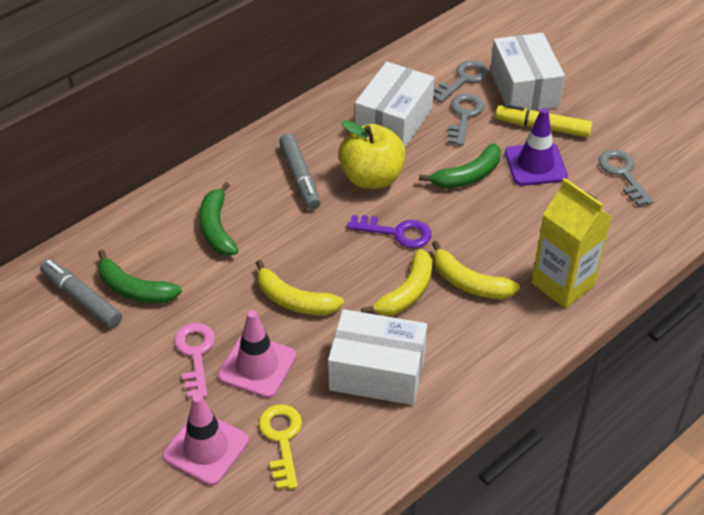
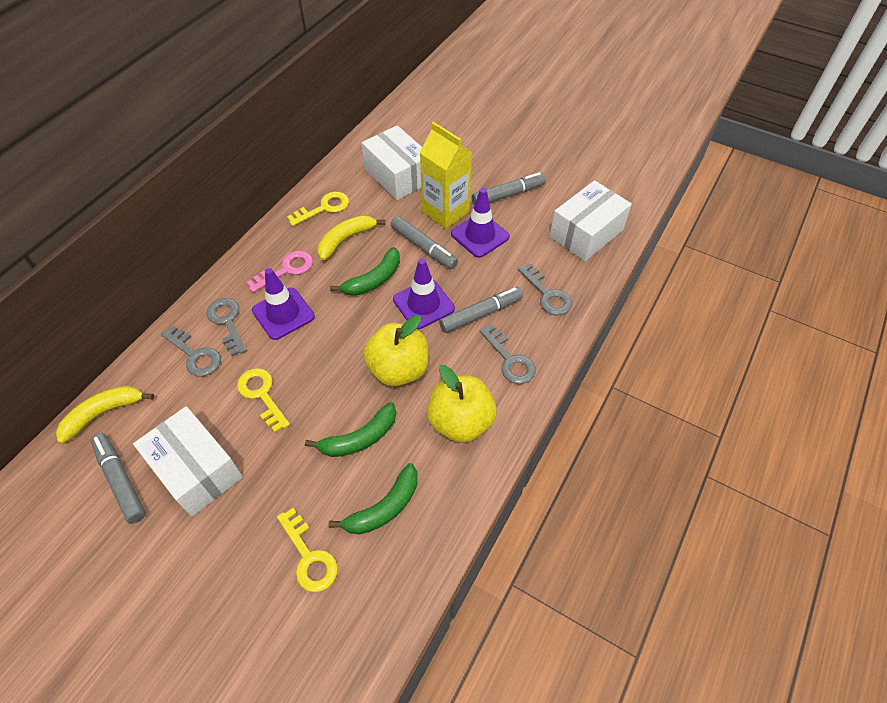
grey key: 3 -> 4
grey marker: 2 -> 4
pink traffic cone: 2 -> 0
purple key: 1 -> 0
purple traffic cone: 1 -> 3
yellow apple: 1 -> 2
yellow banana: 3 -> 2
yellow key: 1 -> 3
yellow marker: 1 -> 0

